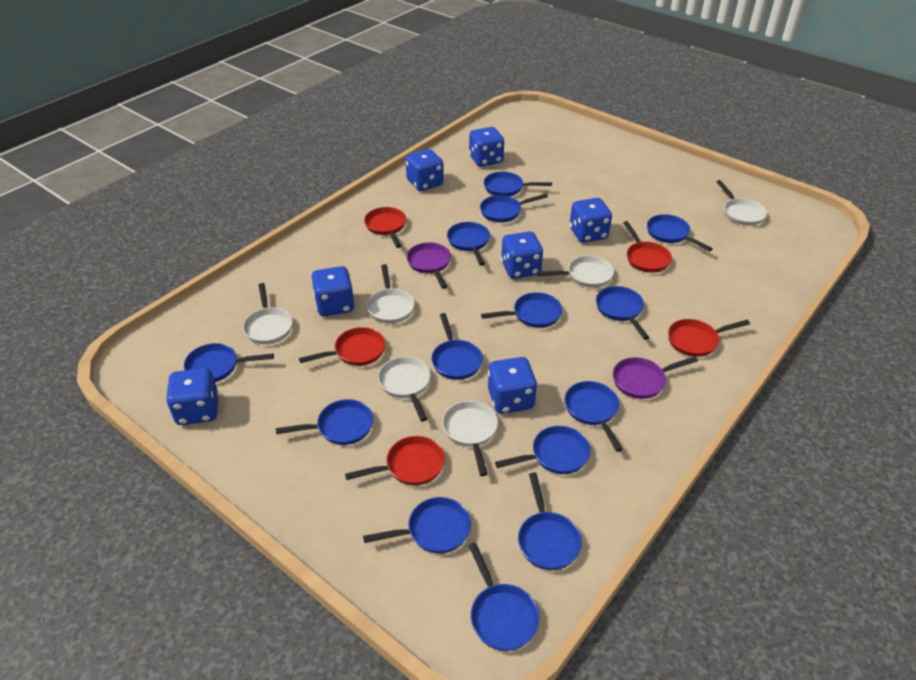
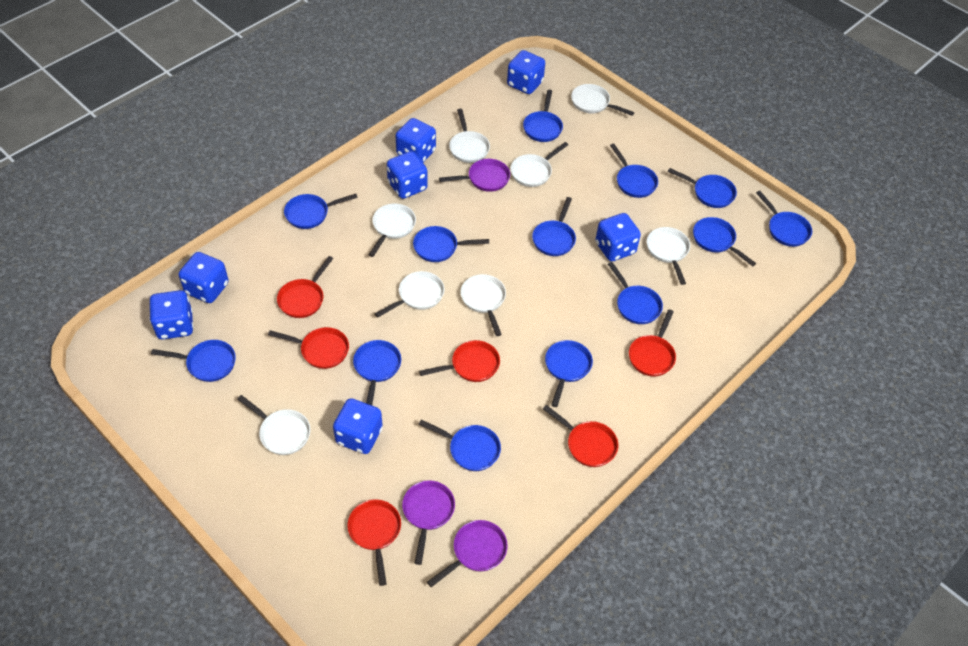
blue pan: 14 -> 13
purple pan: 2 -> 3
red pan: 5 -> 6
white pan: 6 -> 8

